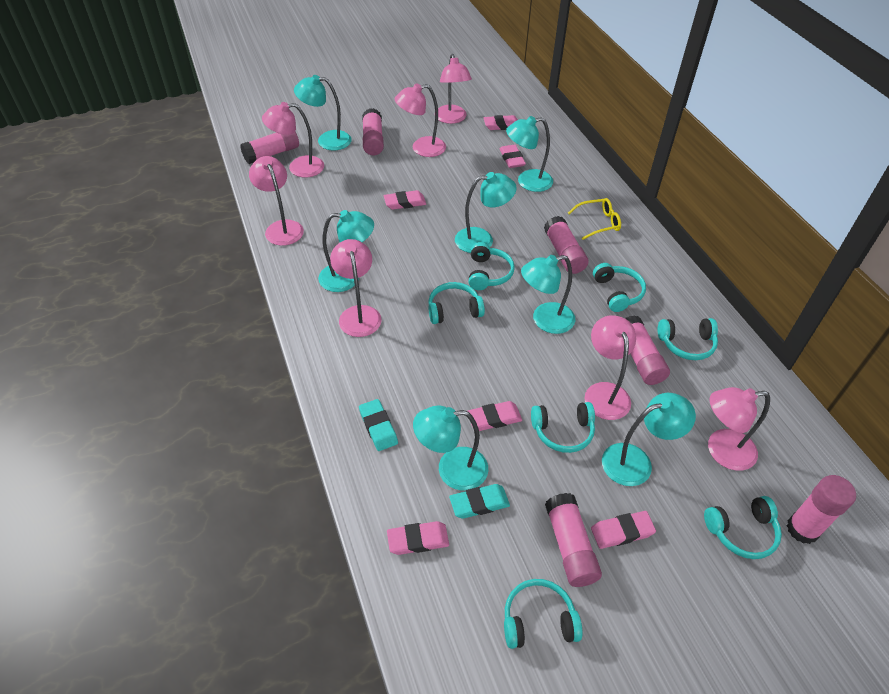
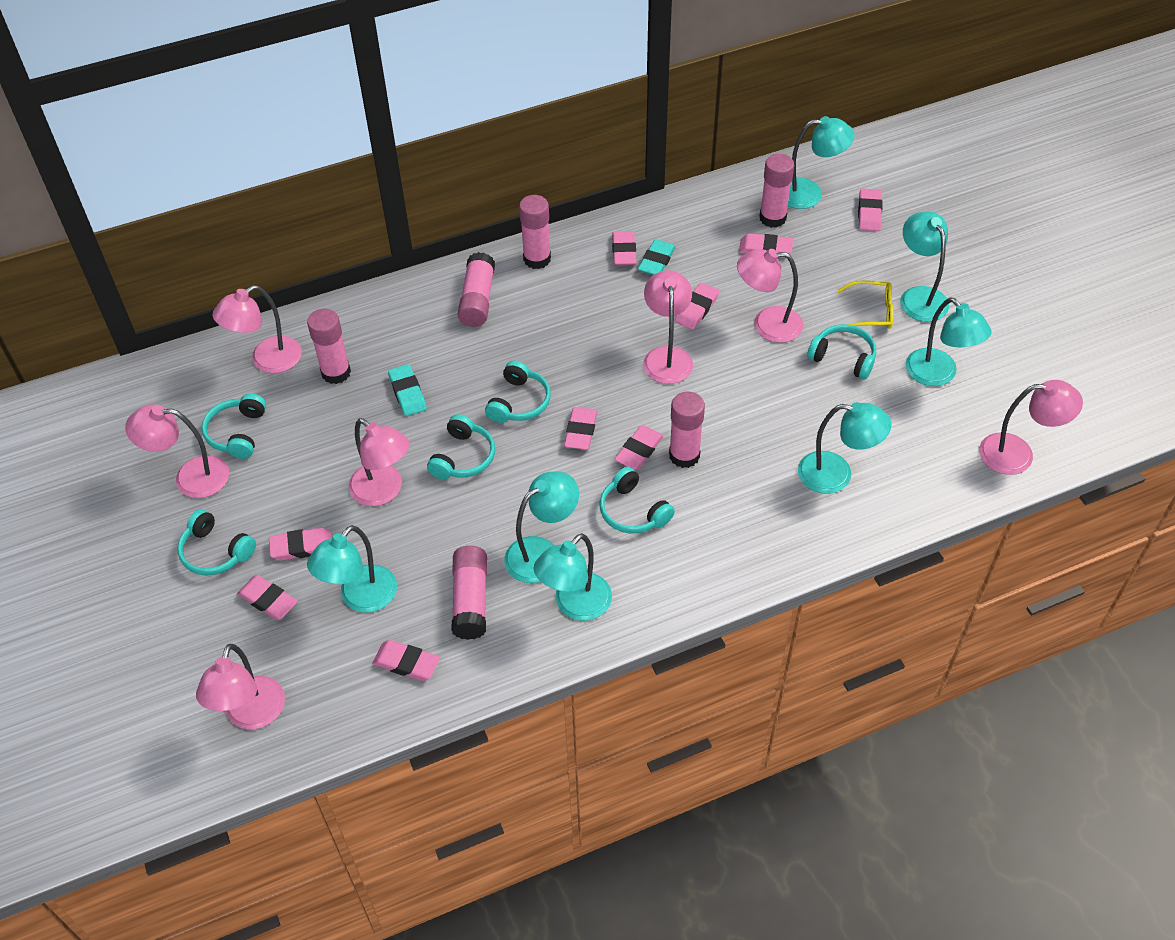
pink eraser: 6 -> 9
turquoise headphones: 7 -> 6

